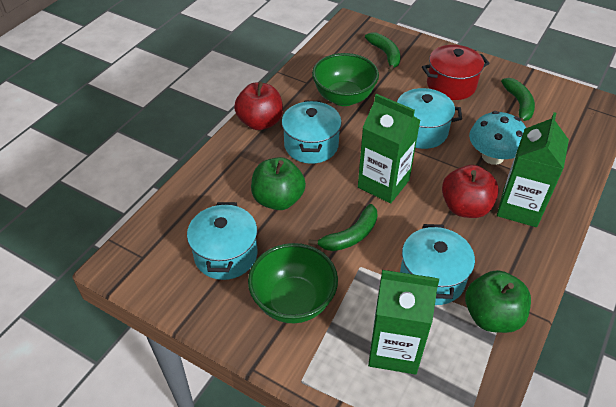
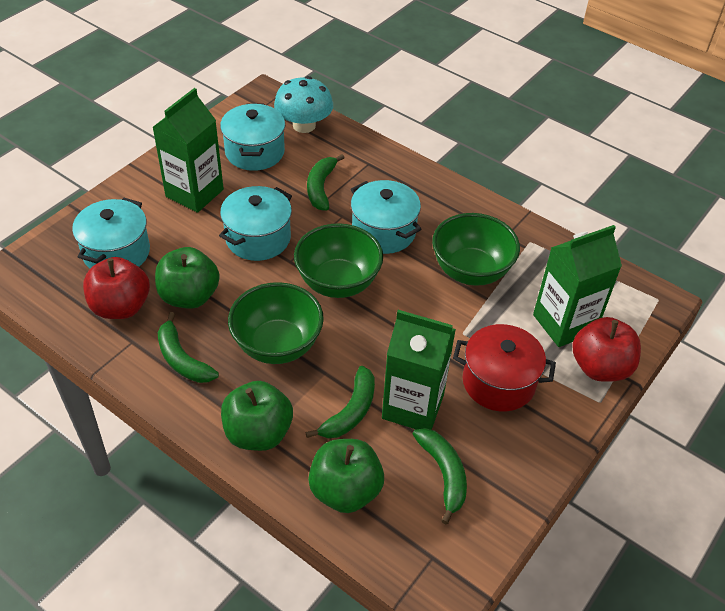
green apple: 2 -> 3
green banana: 3 -> 4
green bowl: 2 -> 3

